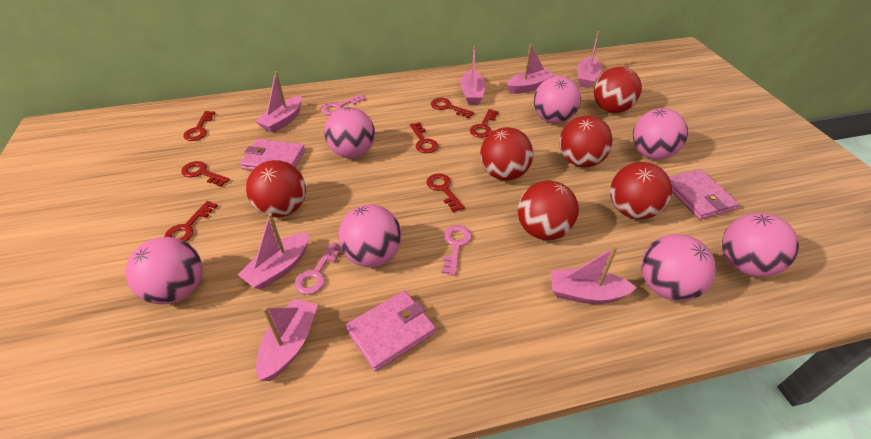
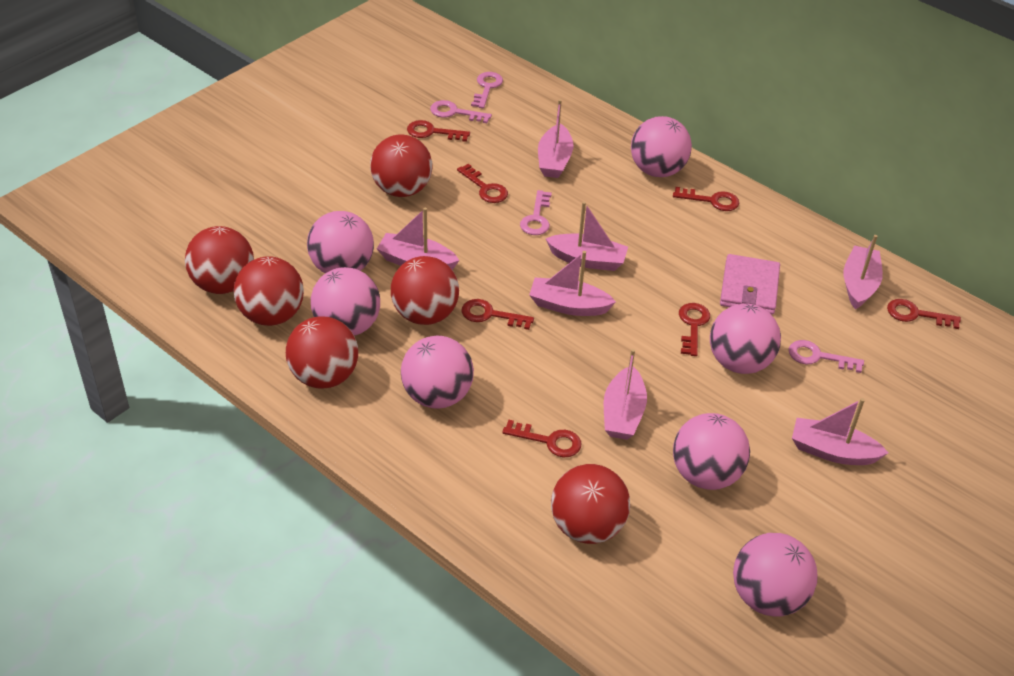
pink key: 3 -> 4
pink wallet: 3 -> 1

